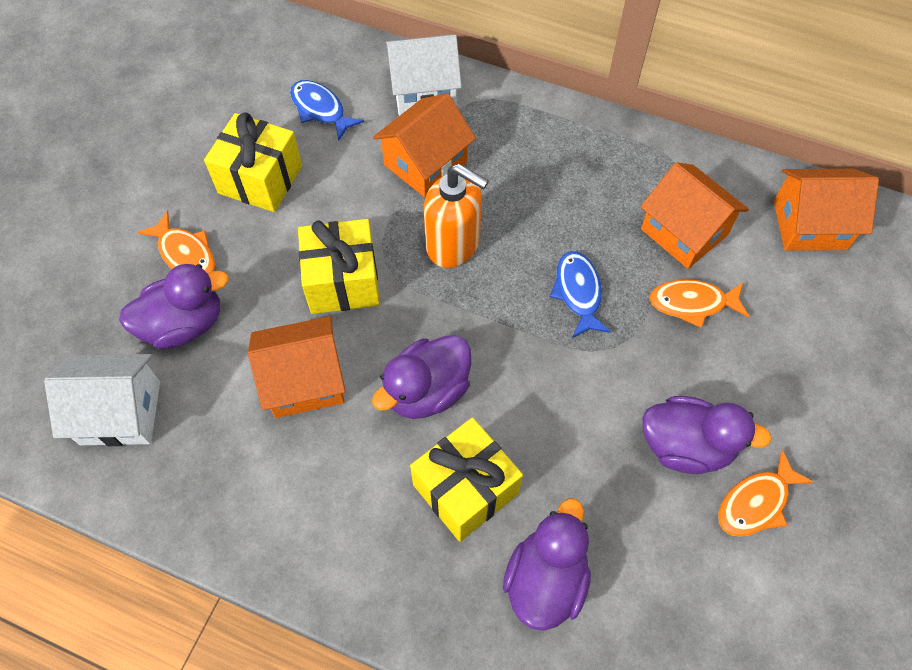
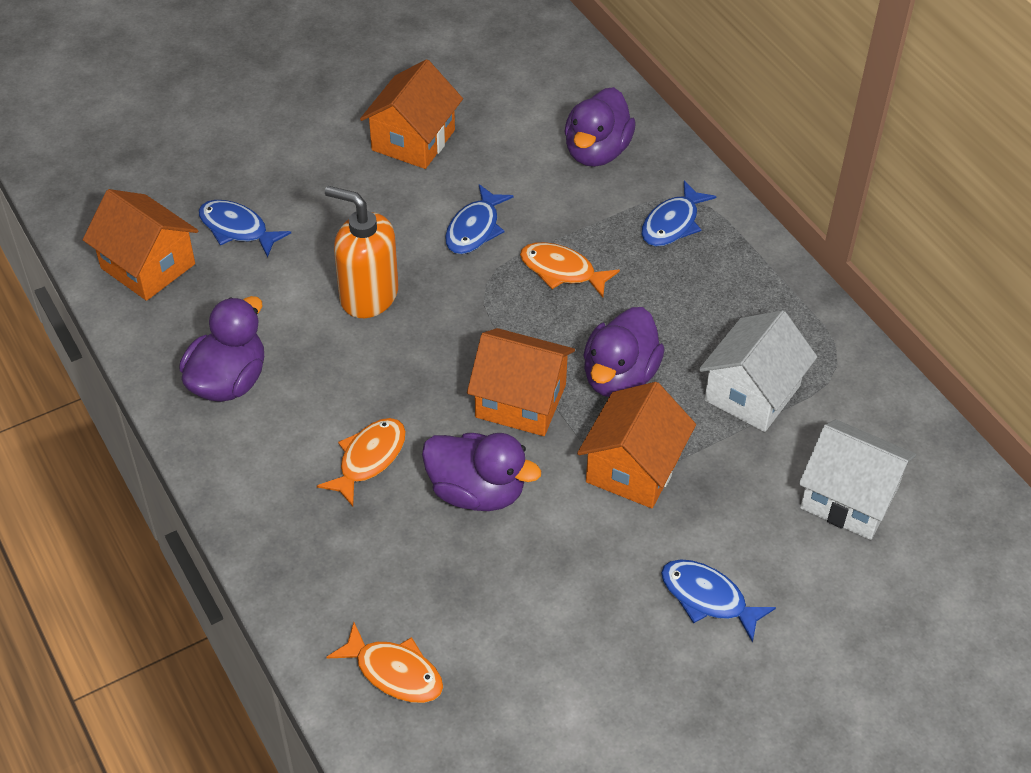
blue fish: 2 -> 4
yellow gift: 3 -> 0

